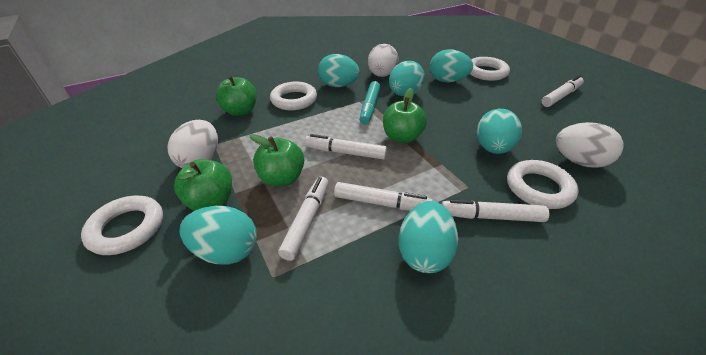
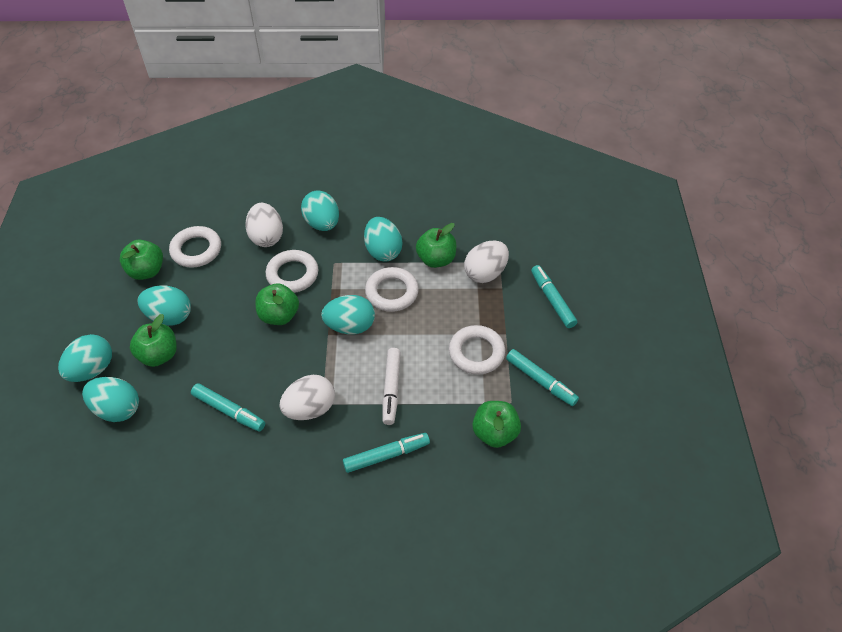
green apple: 4 -> 5
turquoise marker: 1 -> 4
white marker: 5 -> 1

